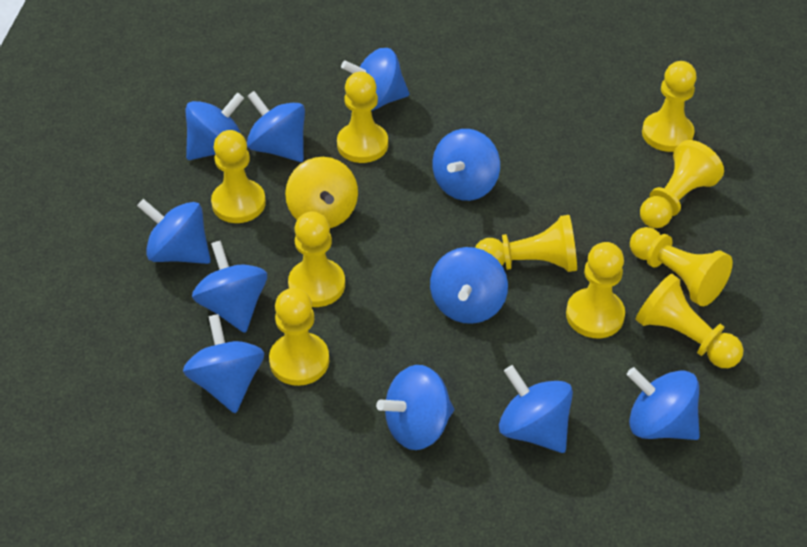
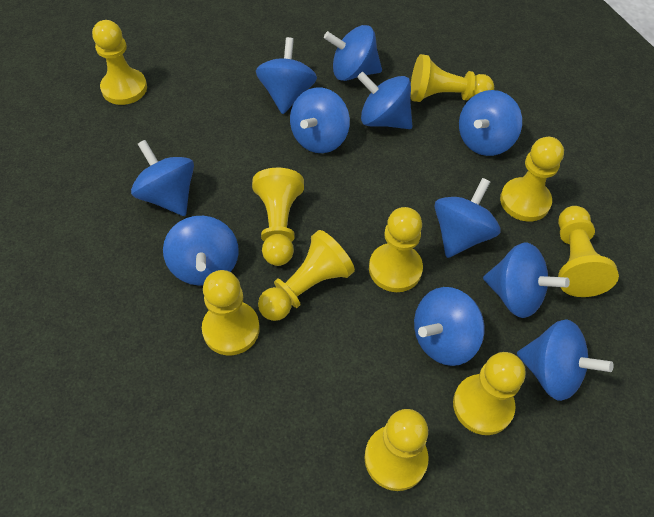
yellow spinning top: 1 -> 0

